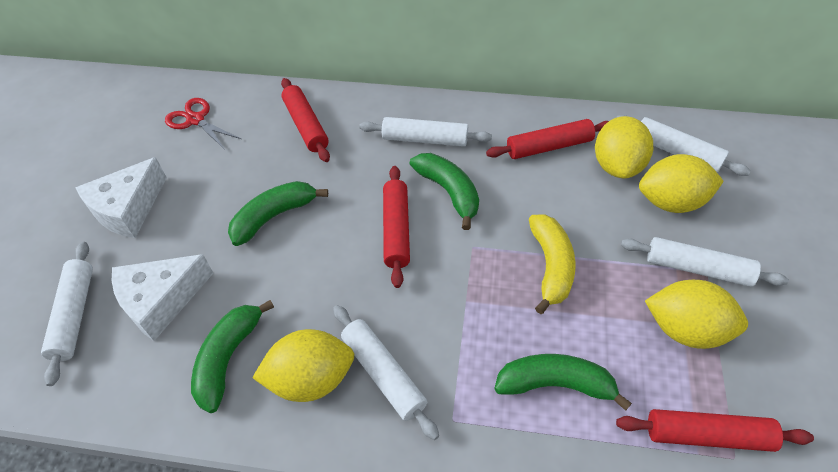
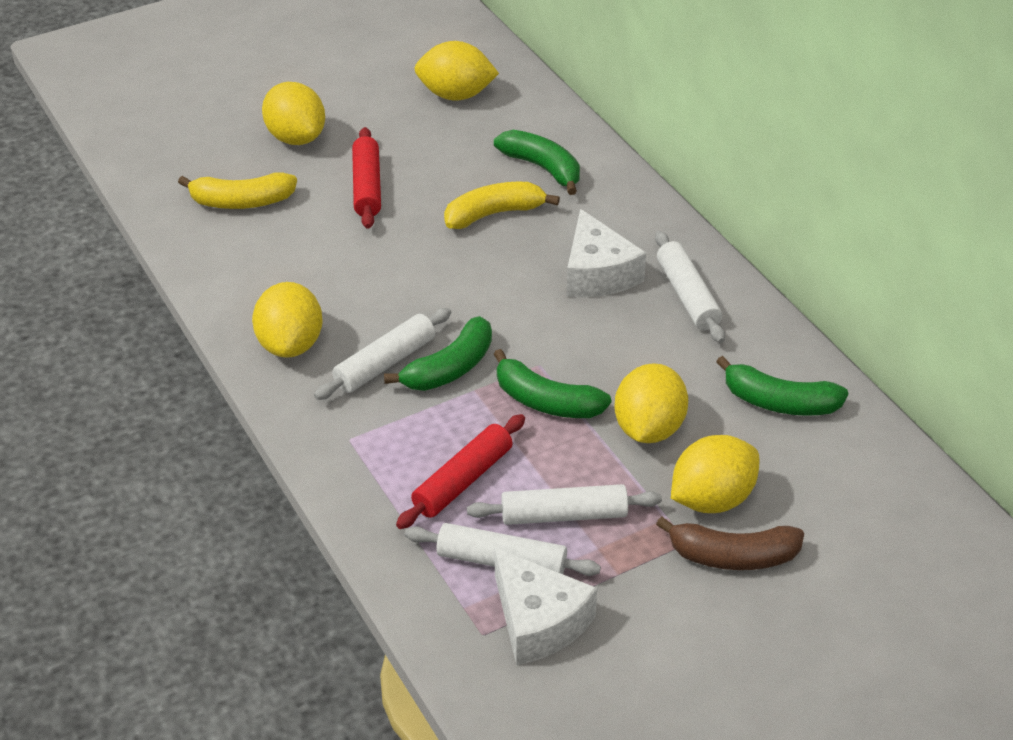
brown banana: 0 -> 1
red rolling pin: 4 -> 2
red scissors: 1 -> 0
white rolling pin: 5 -> 4
yellow banana: 1 -> 2
yellow lemon: 4 -> 5

